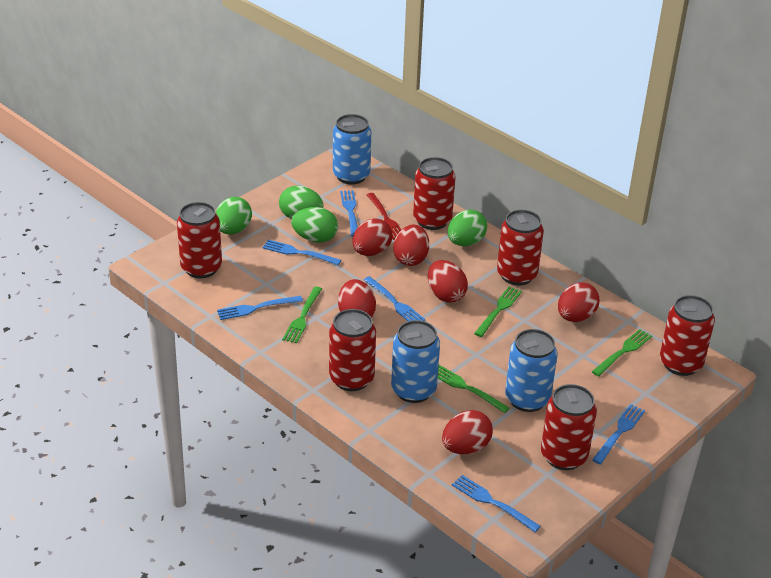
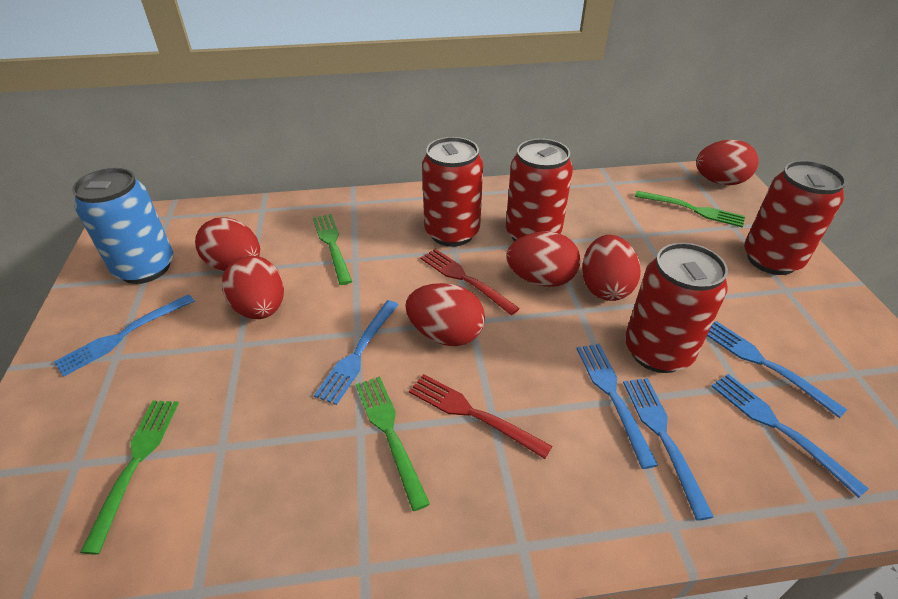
blue can: 3 -> 1
green egg: 4 -> 0
red can: 6 -> 4
red fork: 1 -> 2

